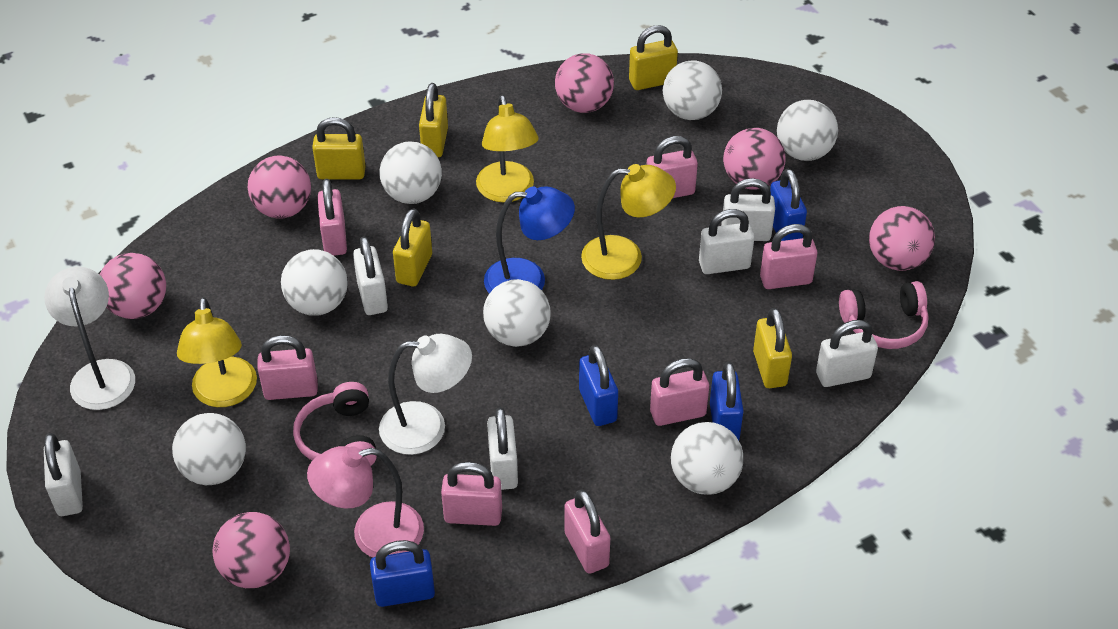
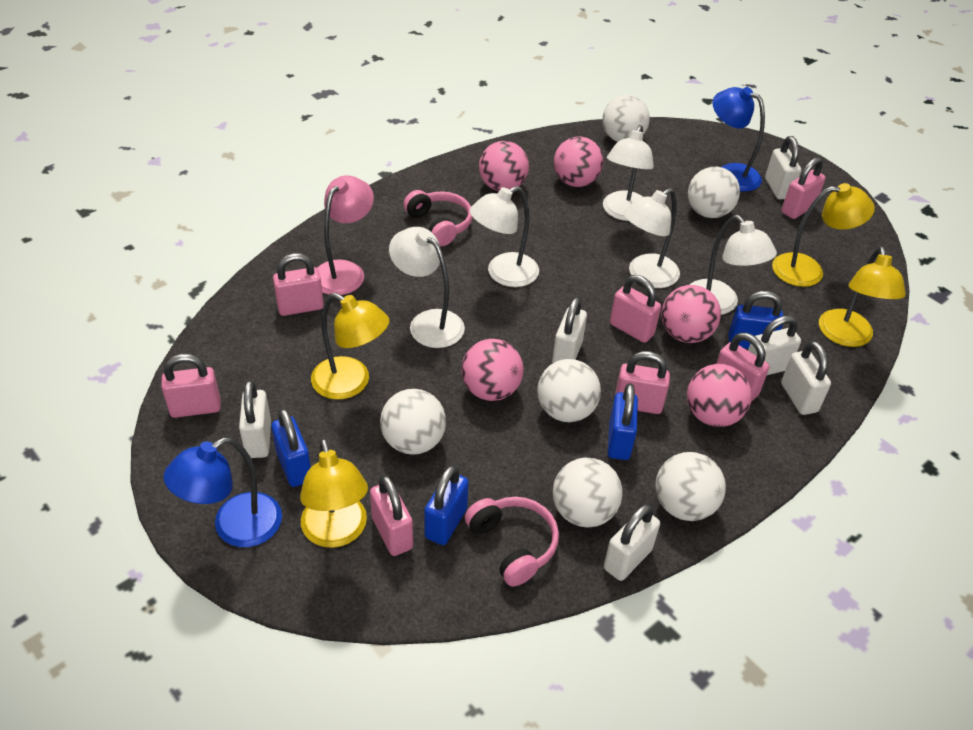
blue lamp: 1 -> 2
pink ball: 6 -> 5
white ball: 7 -> 6
white lamp: 2 -> 5
yellow lamp: 3 -> 4
yellow padlock: 5 -> 0

